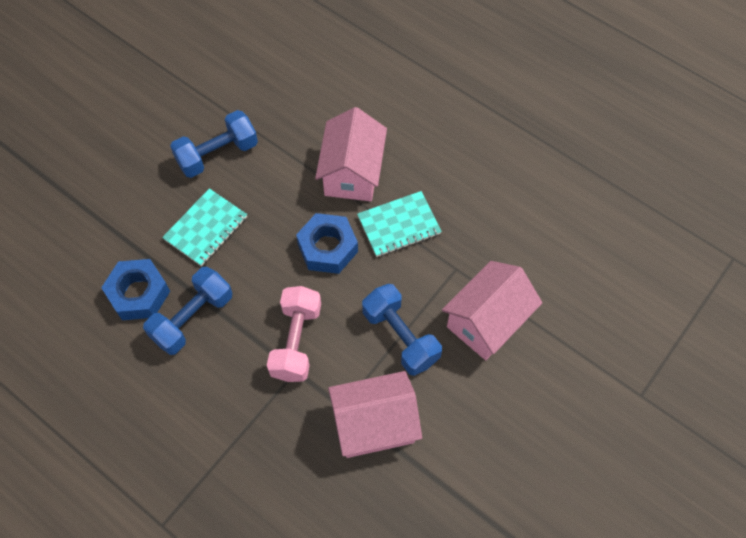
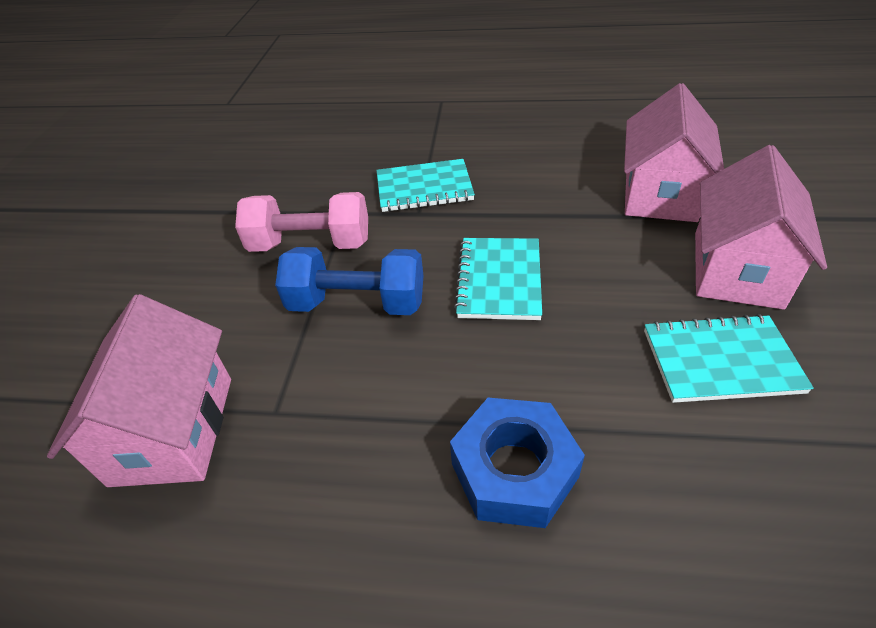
blue dumbbell: 3 -> 1
blue nut: 2 -> 1
turquoise notebook: 2 -> 3

